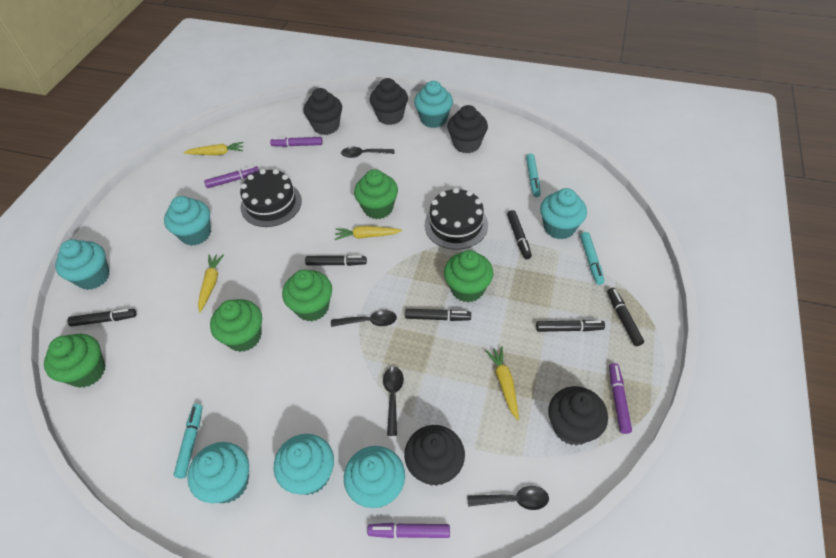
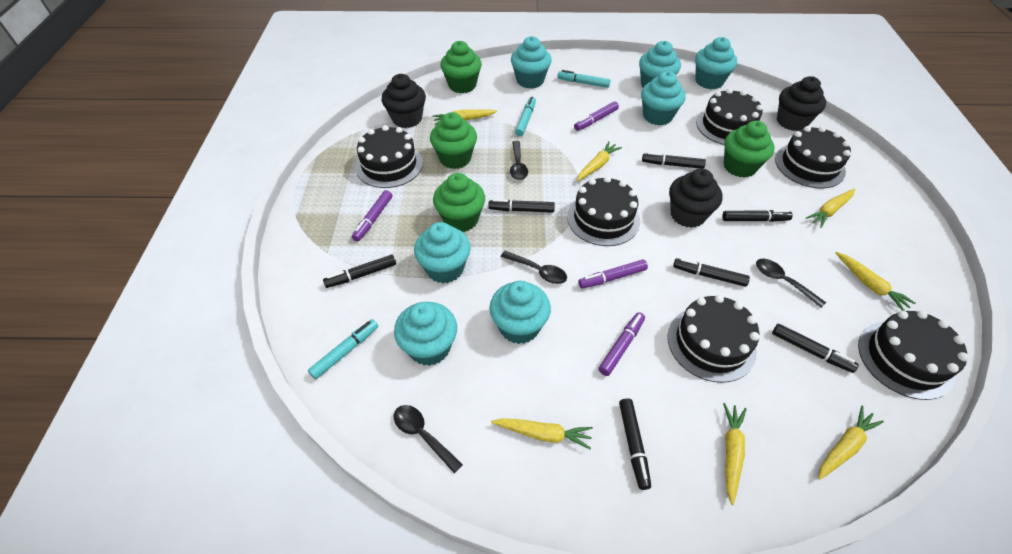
black cake: 2 -> 6
black cupcake: 5 -> 3
black marker: 6 -> 7
green cupcake: 5 -> 4
yellow carrot: 4 -> 7

